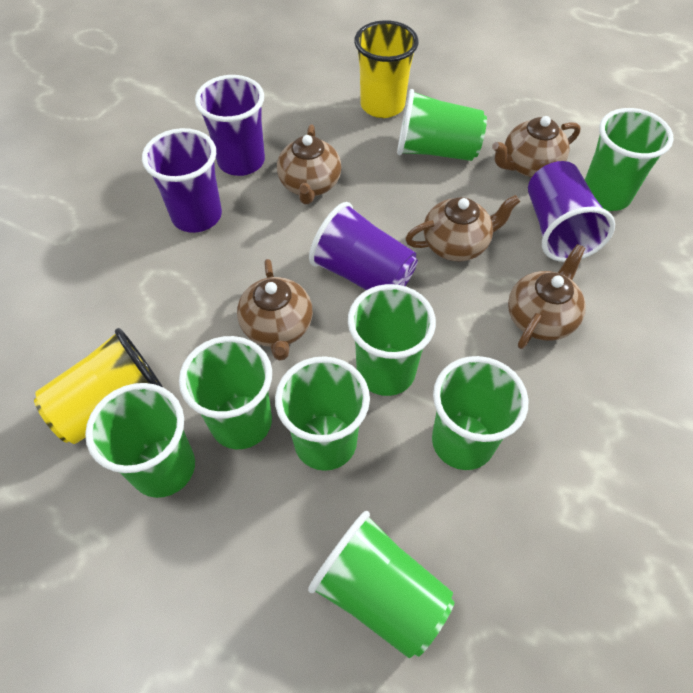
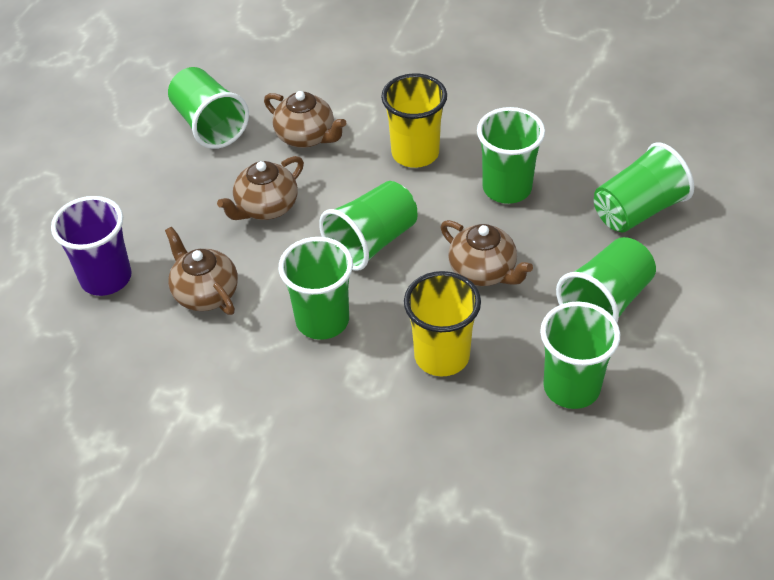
brown teapot: 5 -> 4
green cup: 8 -> 7
purple cup: 4 -> 1

